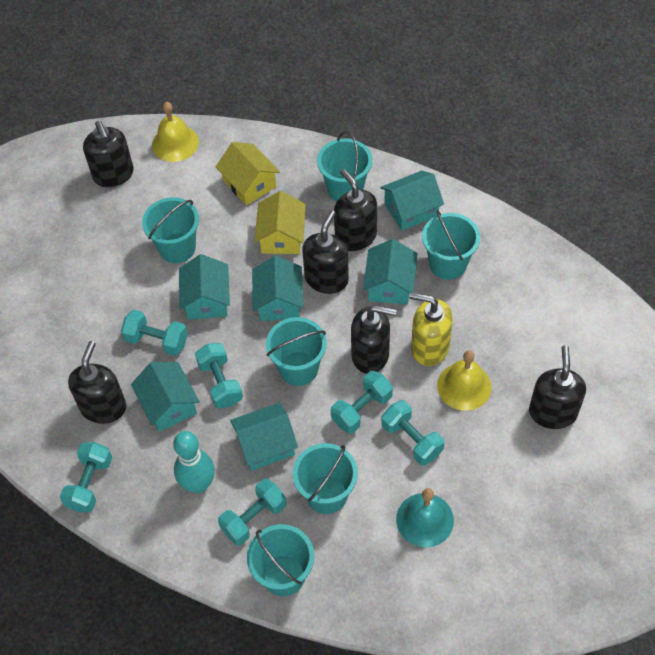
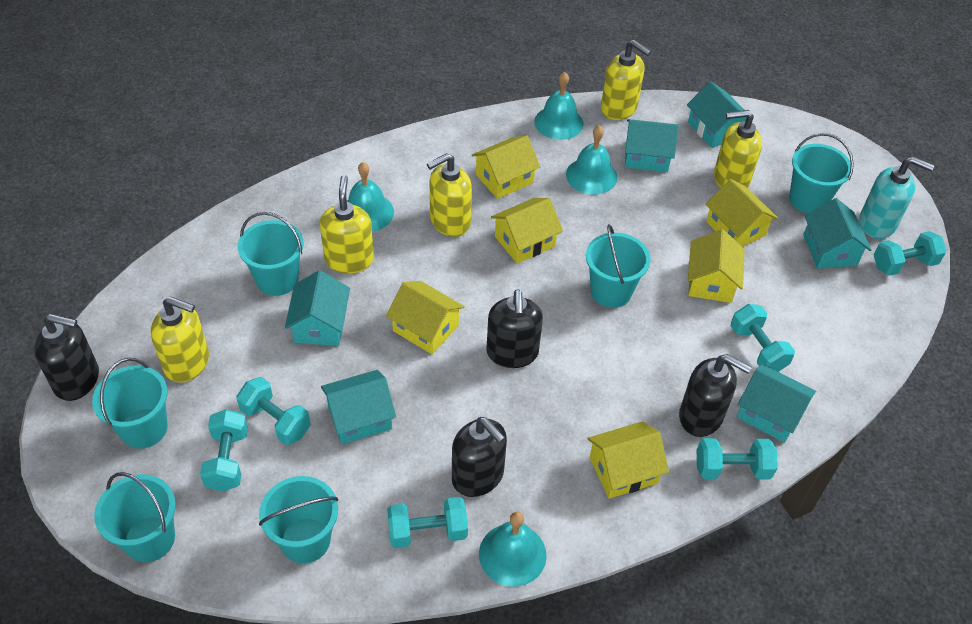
black soap dispenser: 6 -> 4
turquoise bell: 1 -> 4
turquoise bowling pin: 1 -> 0
turquoise soap dispenser: 0 -> 1
yellow bell: 2 -> 0
yellow house: 2 -> 6
yellow soap dispenser: 1 -> 5

